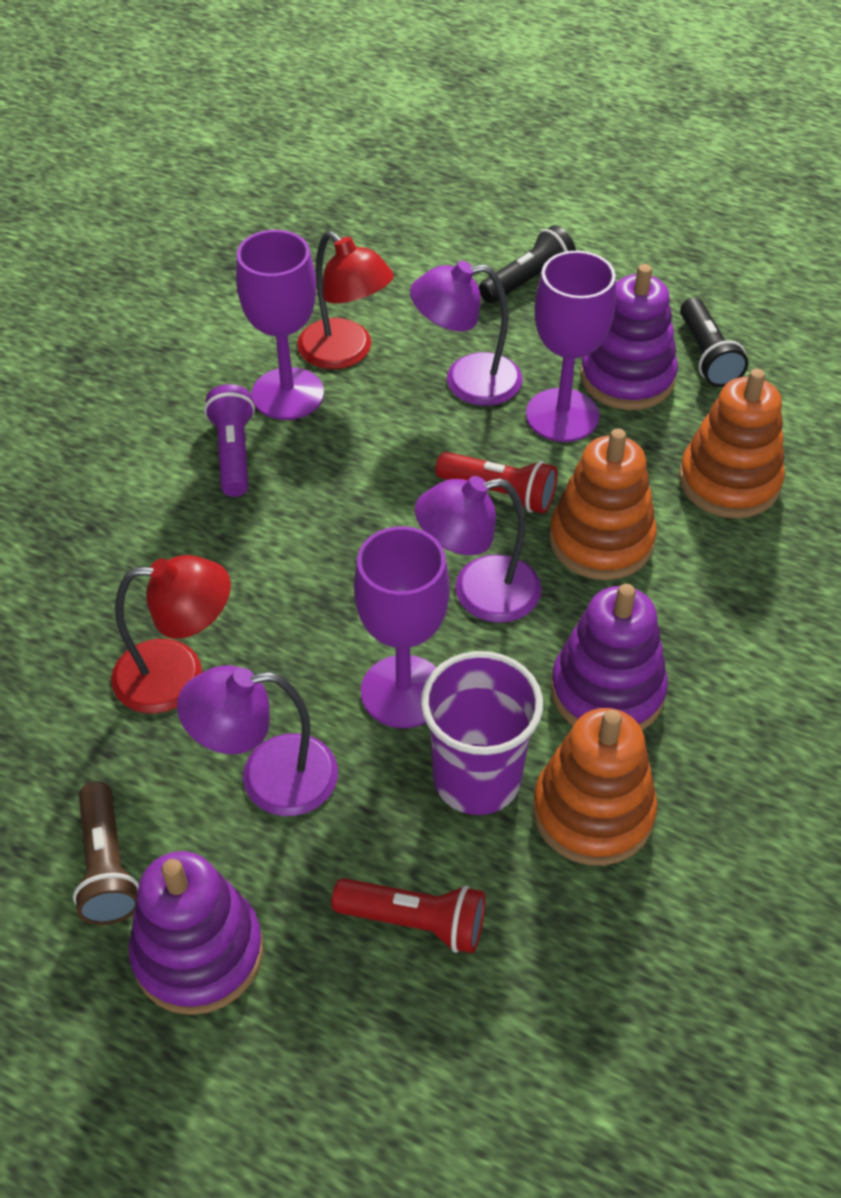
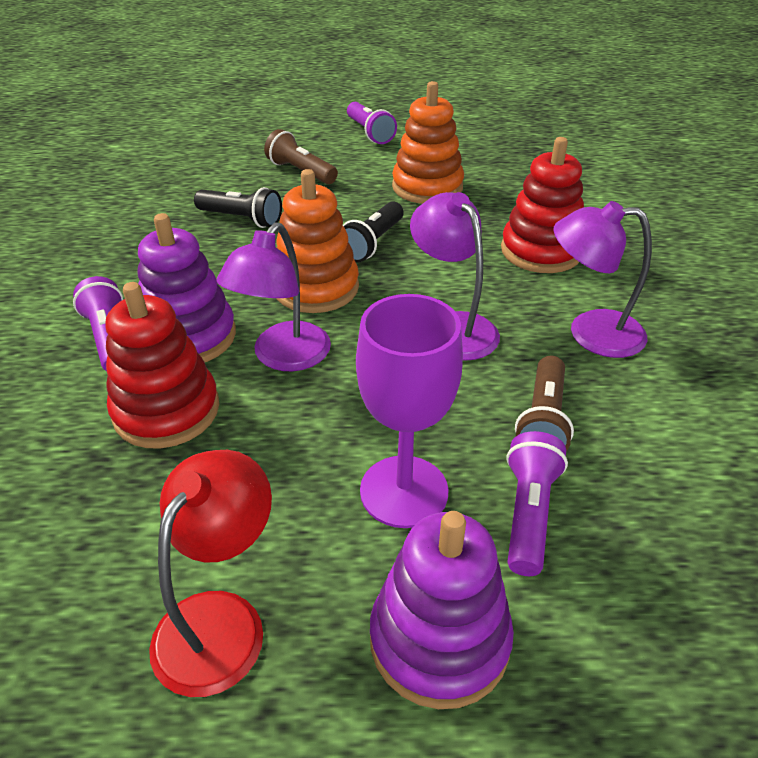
brown flashlight: 1 -> 2
orange stacking toy: 3 -> 2
purple cup: 1 -> 0
purple flashlight: 1 -> 3
purple goblet: 3 -> 1
purple stacking toy: 3 -> 2
red flashlight: 2 -> 0
red lamp: 2 -> 1
red stacking toy: 0 -> 2

